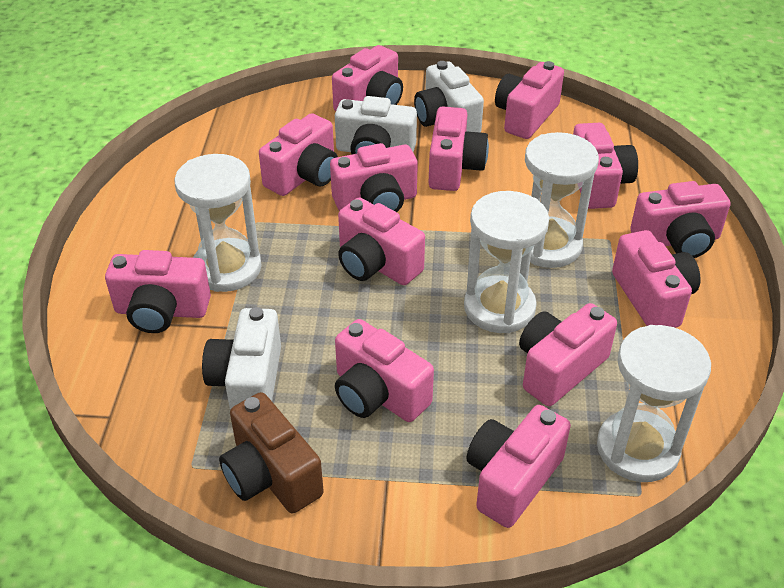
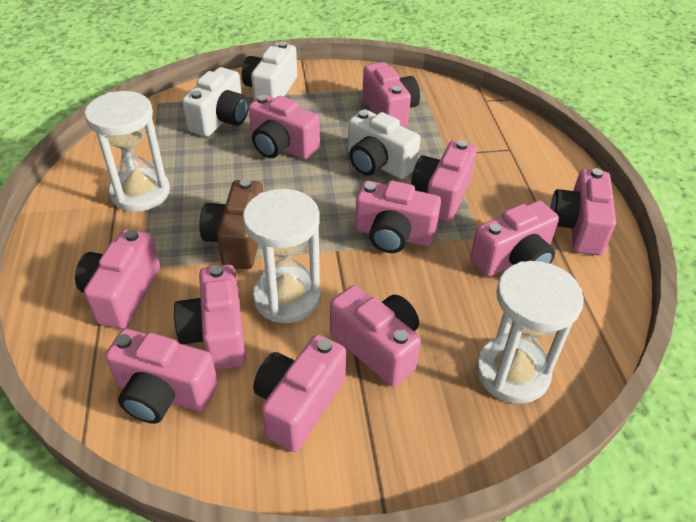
pink camera: 13 -> 11
white hourglass: 4 -> 3

